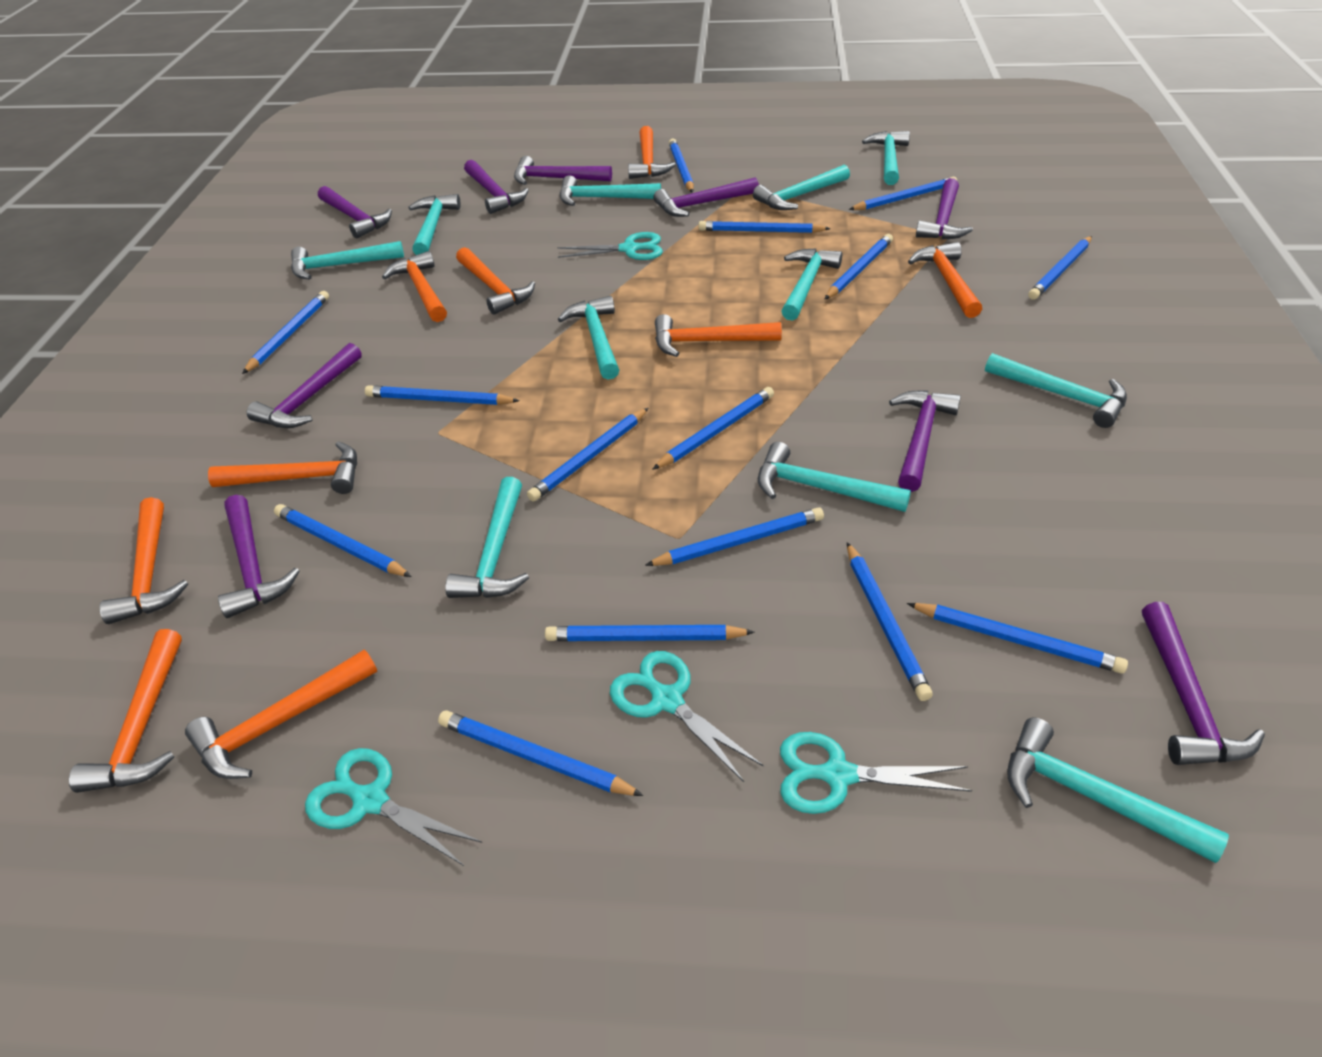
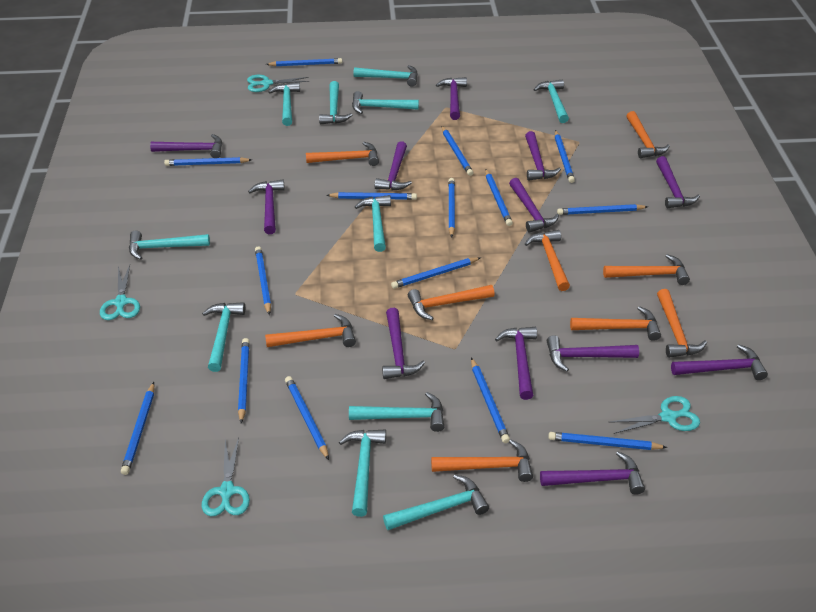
purple hammer: 9 -> 12

